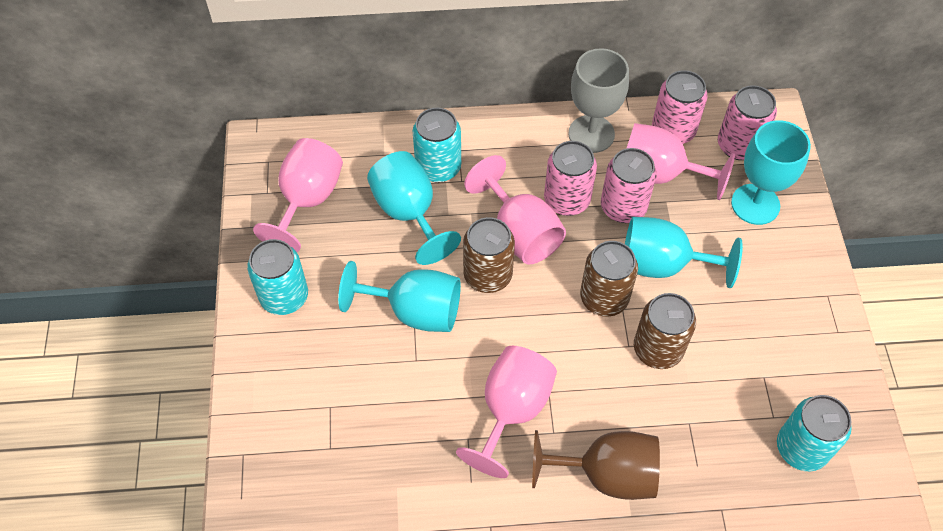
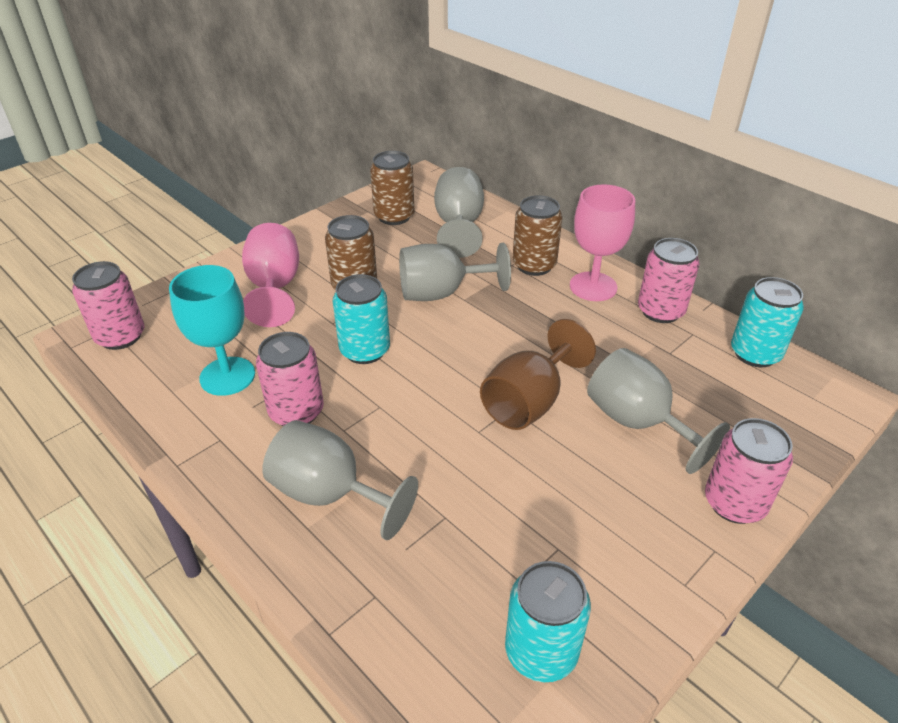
grey goblet: 1 -> 4
pink goblet: 4 -> 2
turquoise goblet: 4 -> 1

